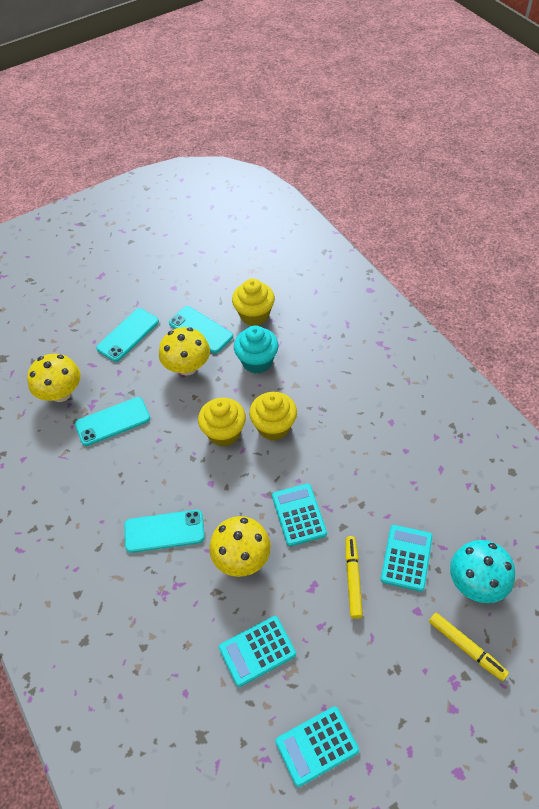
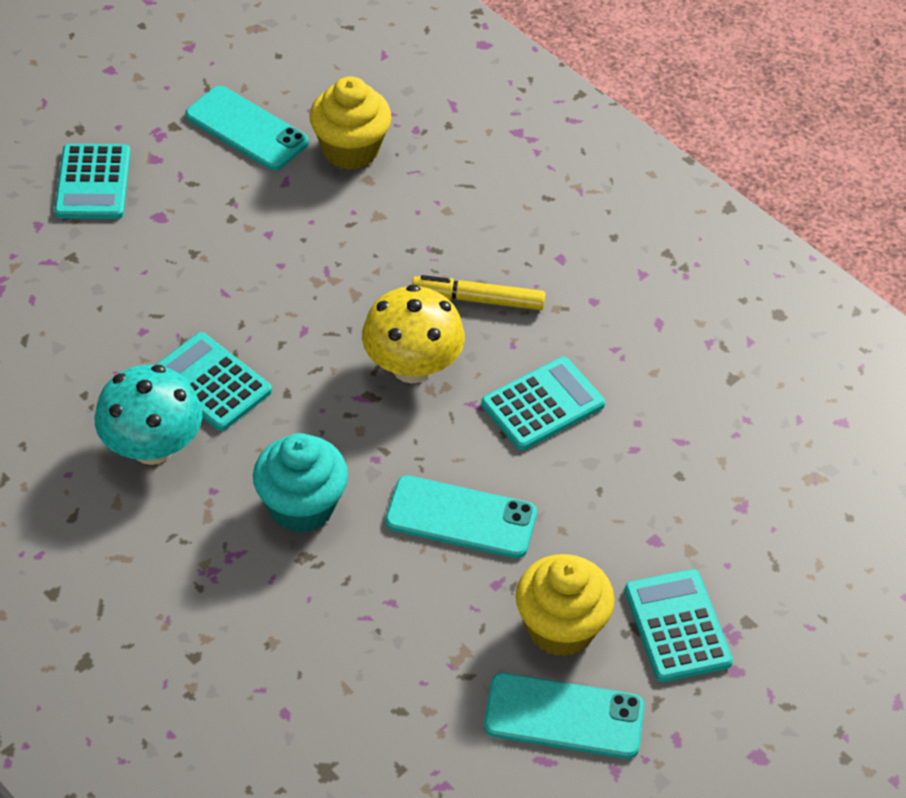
turquoise phone: 4 -> 3
yellow cupcake: 3 -> 2
yellow marker: 2 -> 1
yellow mushroom: 3 -> 1

